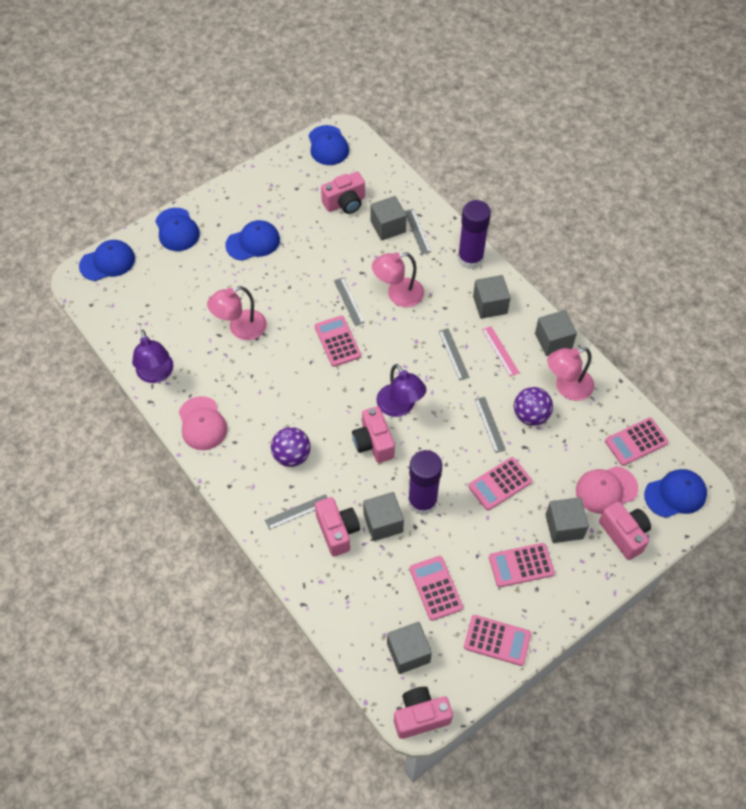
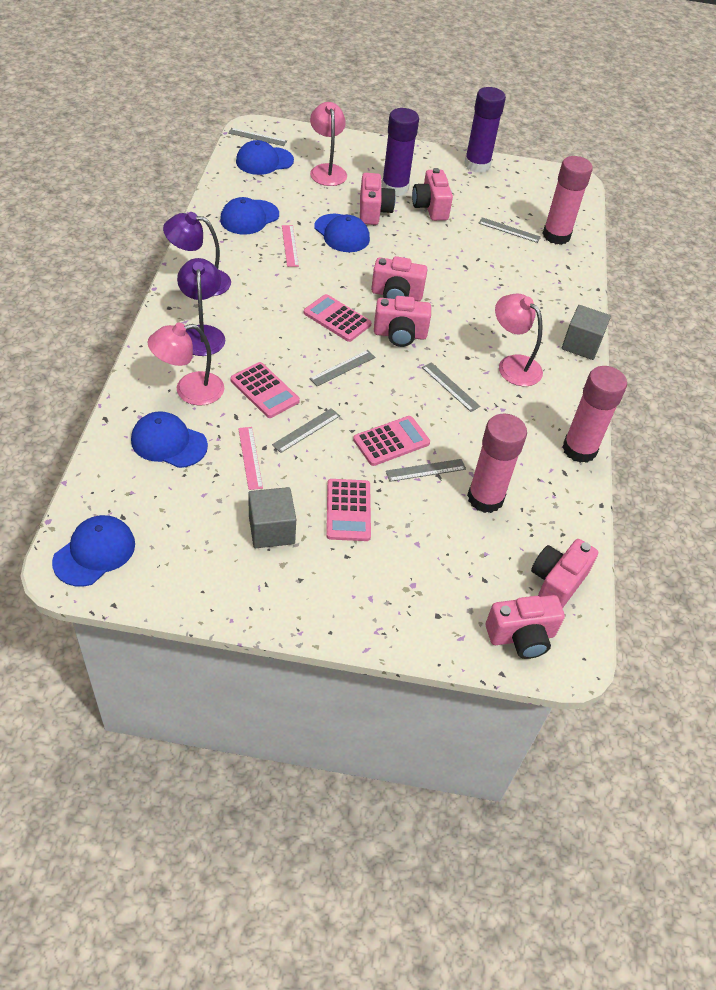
grey cube: 6 -> 2
grey ruler: 5 -> 6
pink calculator: 6 -> 4
pink camera: 5 -> 6
pink cap: 2 -> 0
pink glue stick: 0 -> 3
pink ruler: 1 -> 2
purple ball: 2 -> 0

